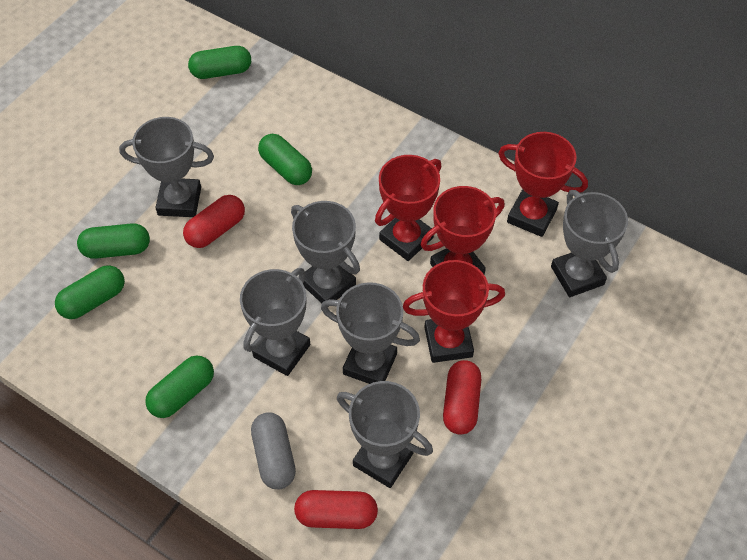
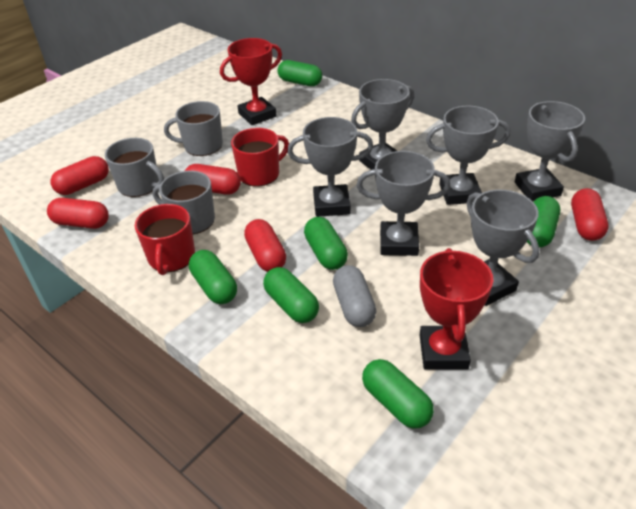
green capsule: 5 -> 6
grey mug: 0 -> 3
red capsule: 3 -> 5
red mug: 0 -> 2
red trophy: 4 -> 2

